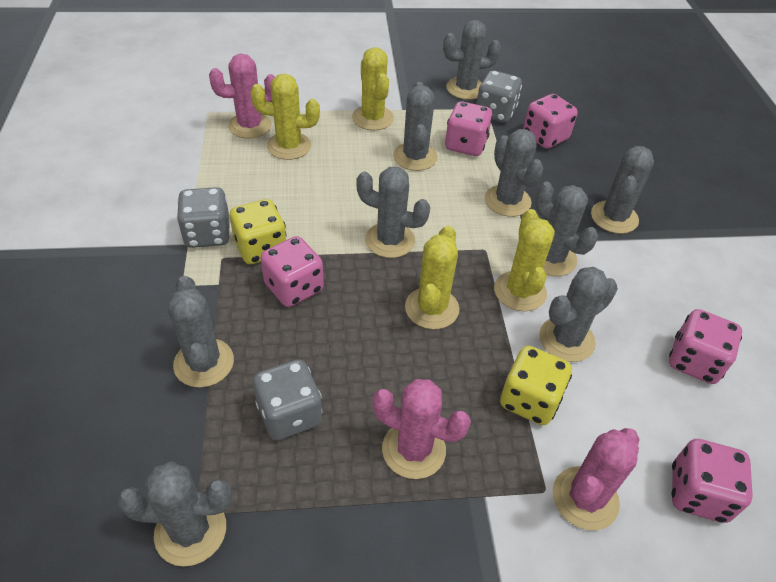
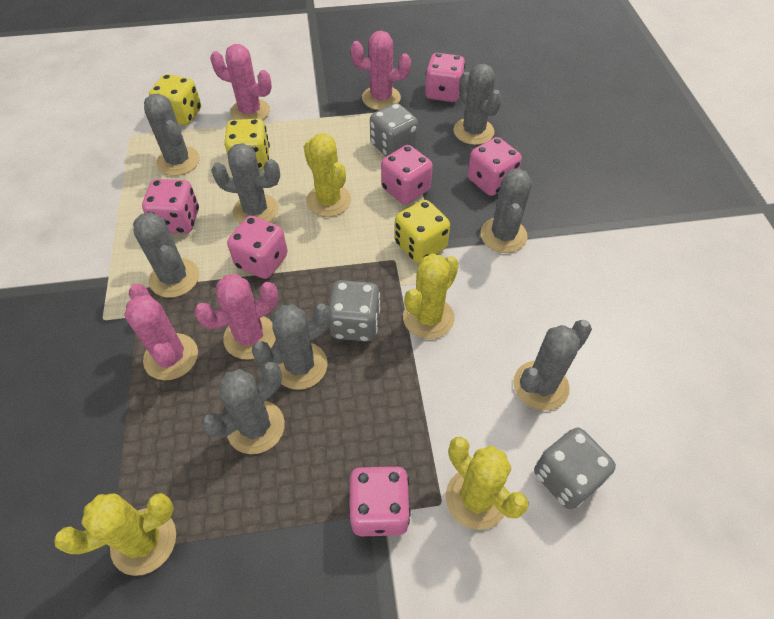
grey cactus: 9 -> 8
pink cactus: 3 -> 4
pink dice: 5 -> 6
yellow dice: 2 -> 3

